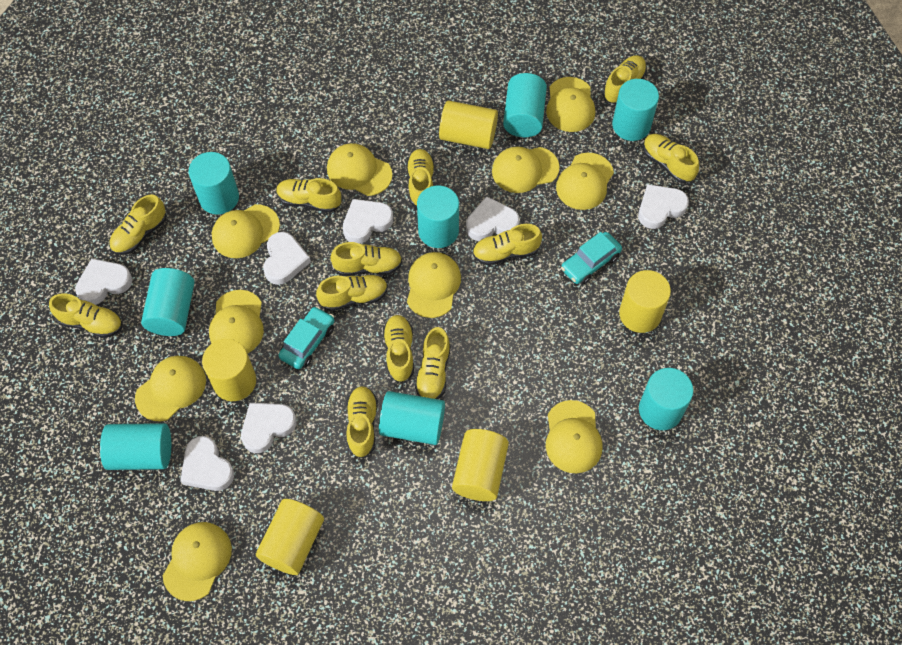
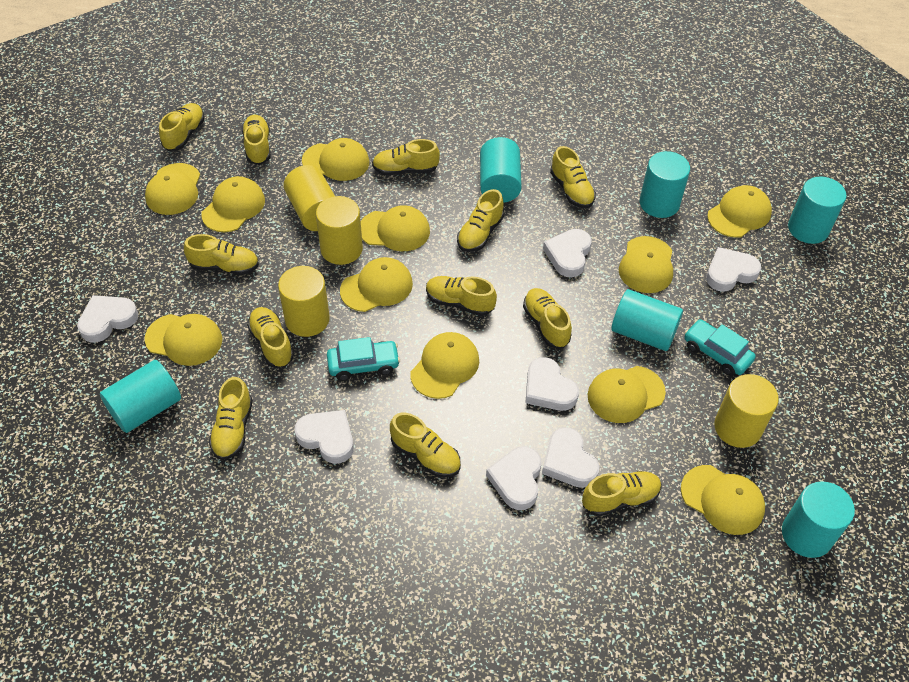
turquoise cylinder: 8 -> 6
yellow cap: 10 -> 11
yellow cylinder: 5 -> 4

